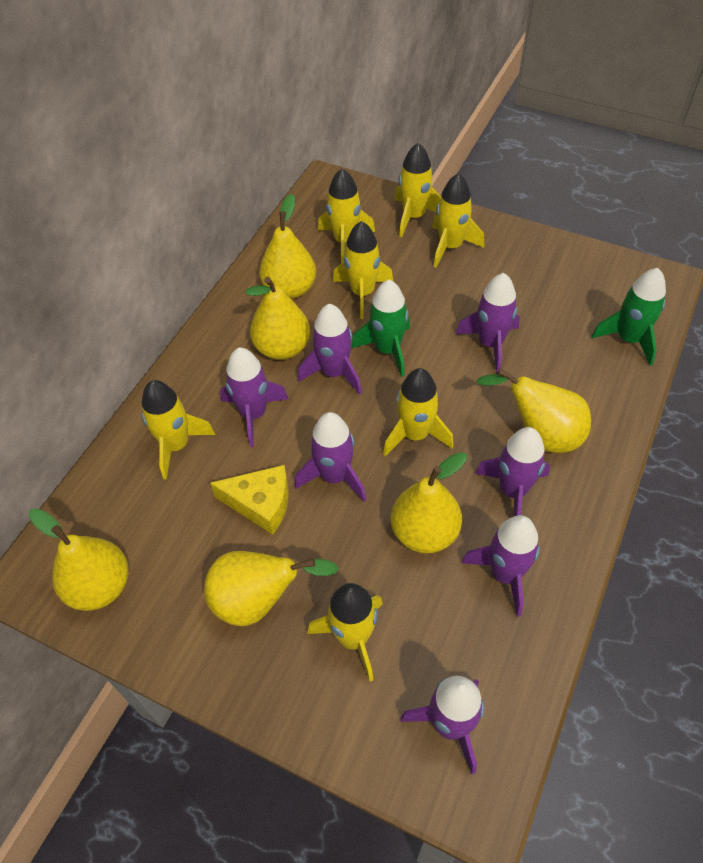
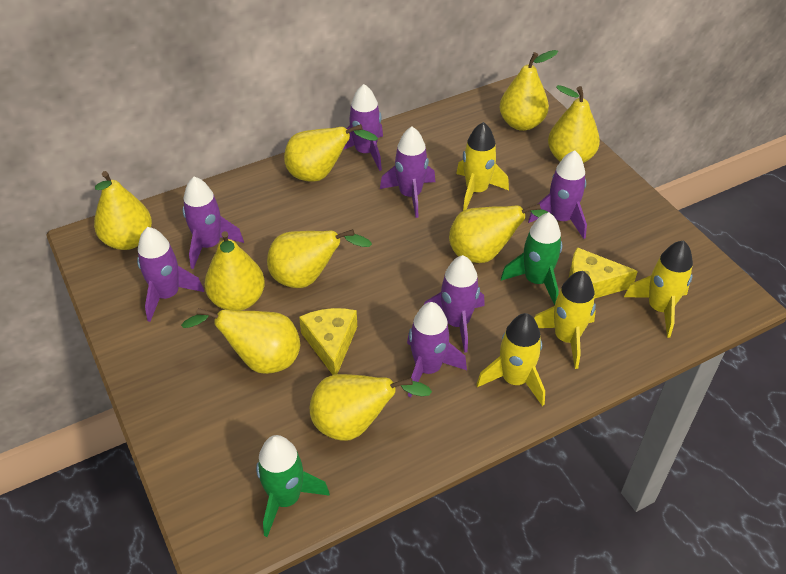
yellow cheese: 1 -> 2
yellow pear: 6 -> 9
yellow rocket: 7 -> 4

